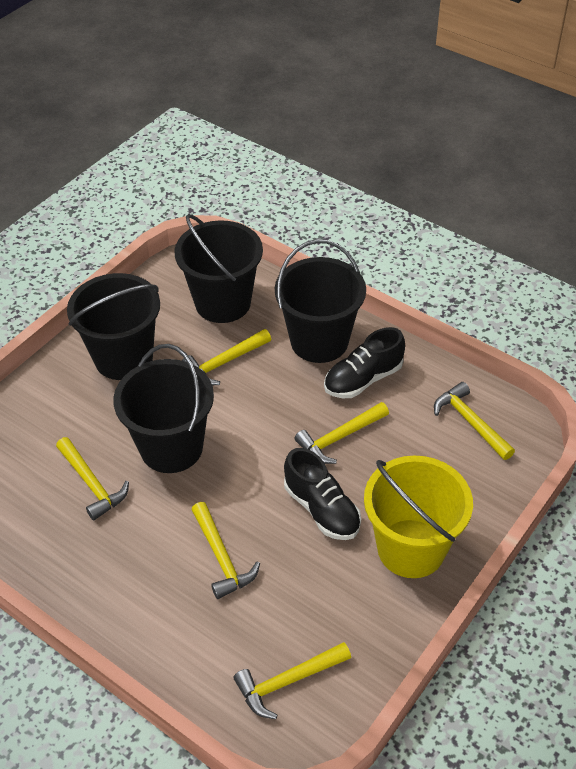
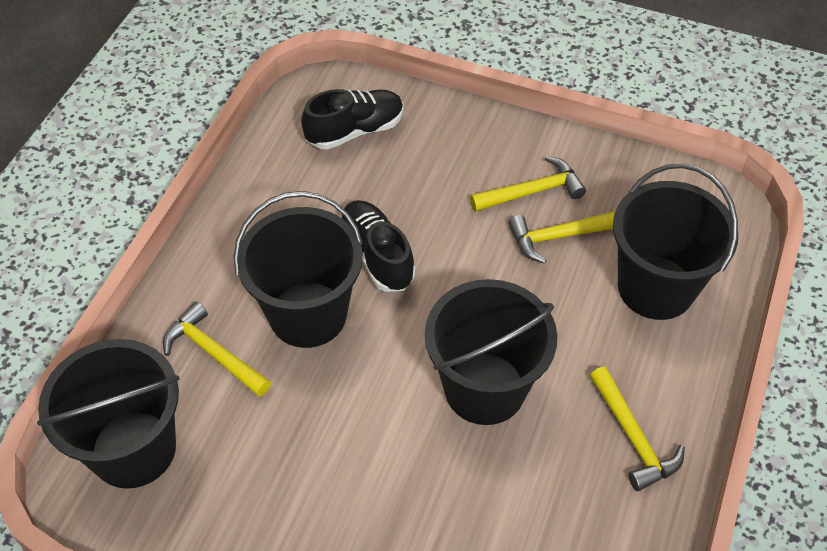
yellow bucket: 1 -> 0
yellow hammer: 6 -> 4

